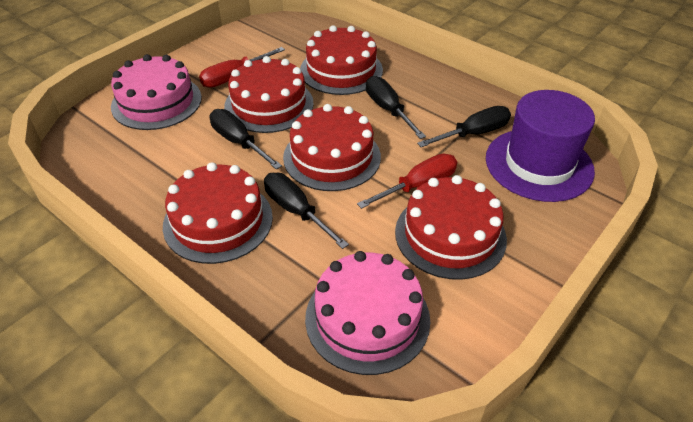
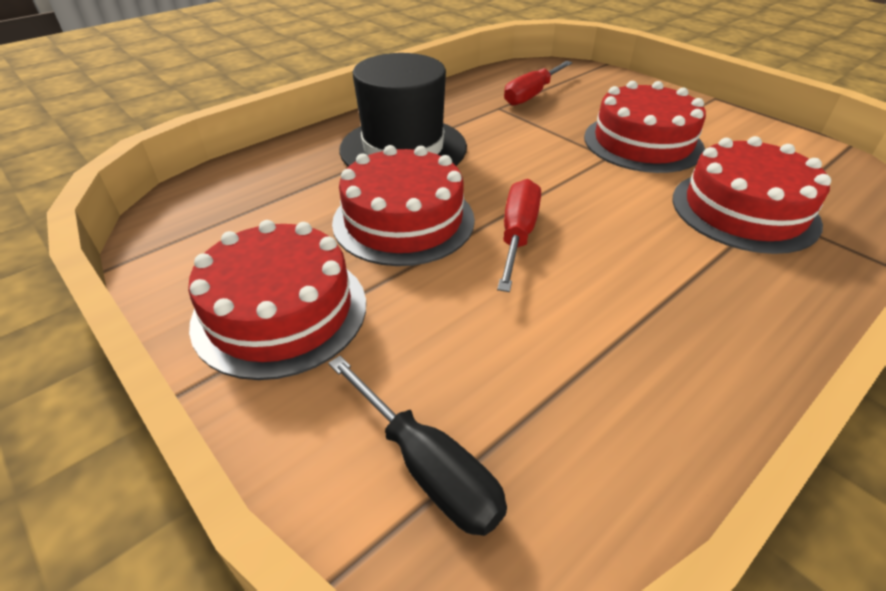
black hat: 0 -> 1
black screwdriver: 4 -> 1
pink cake: 2 -> 0
purple hat: 1 -> 0
red cake: 5 -> 4

